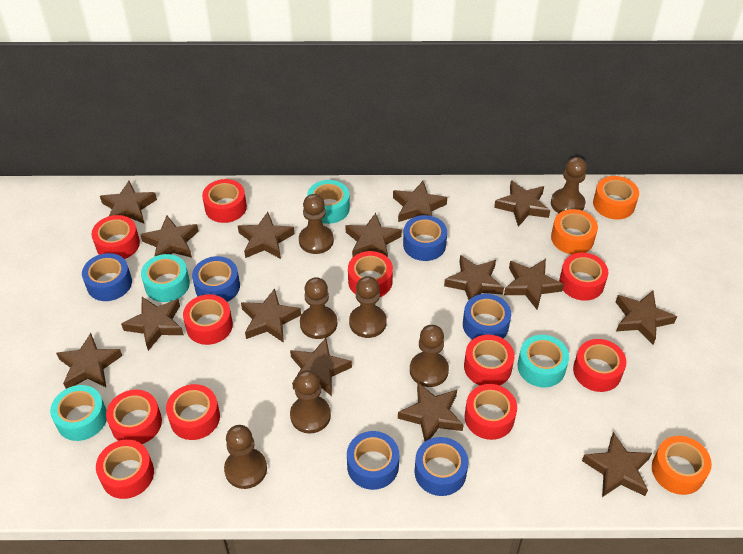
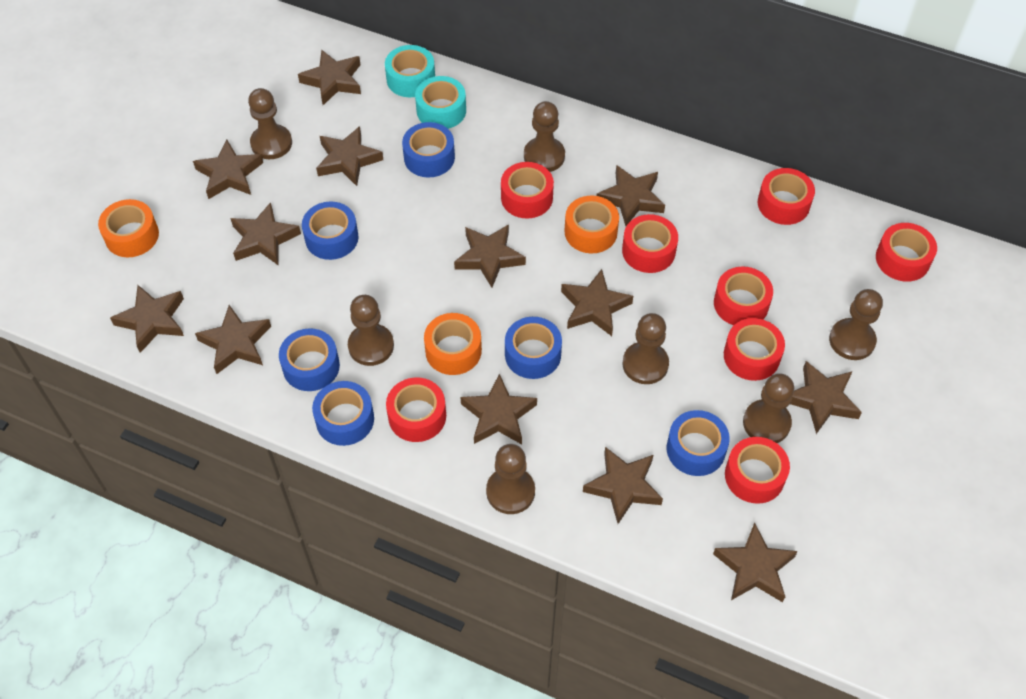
brown star: 15 -> 13
red tape: 11 -> 8
turquoise tape: 4 -> 2

